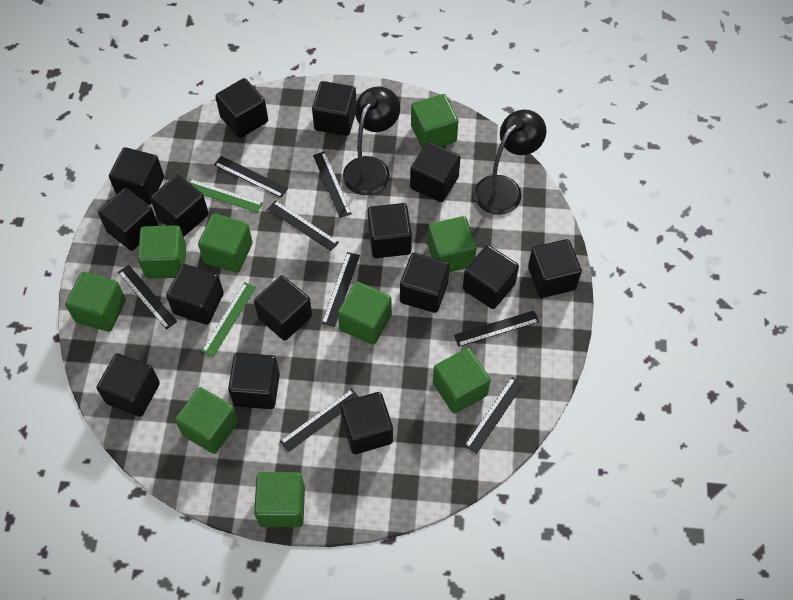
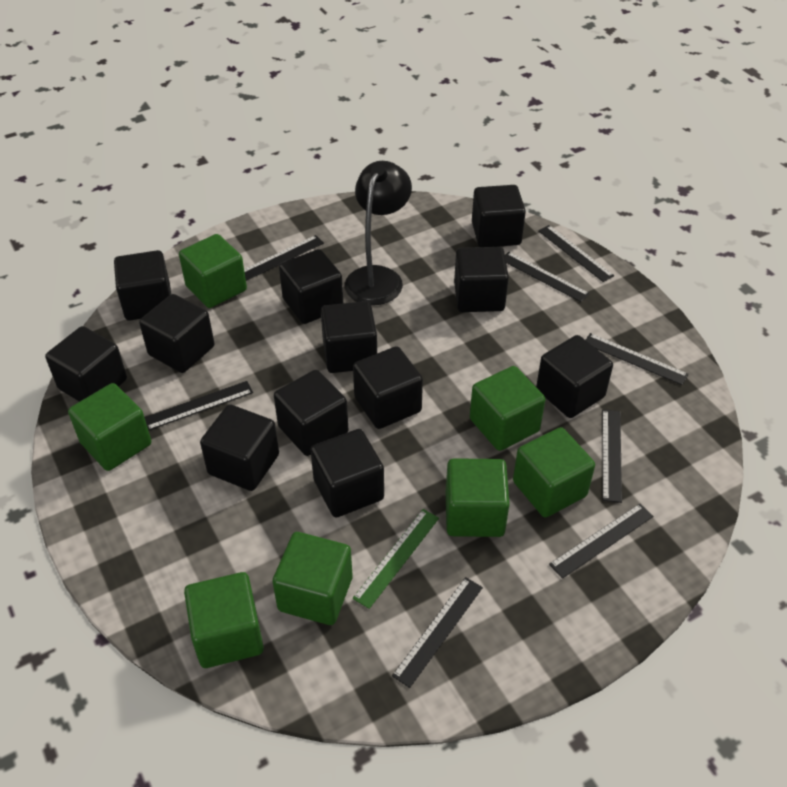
black cube: 15 -> 12
black lamp: 2 -> 1
green cube: 9 -> 7
green ruler: 2 -> 1

